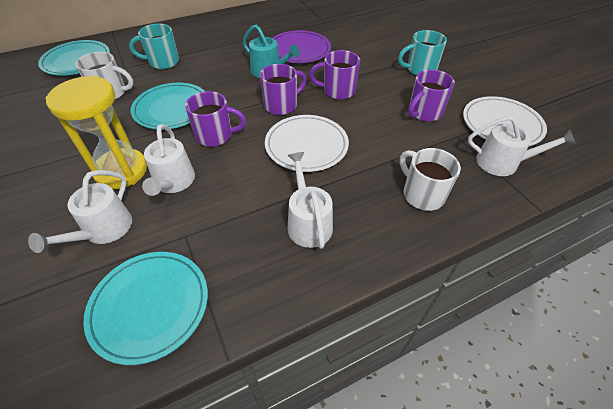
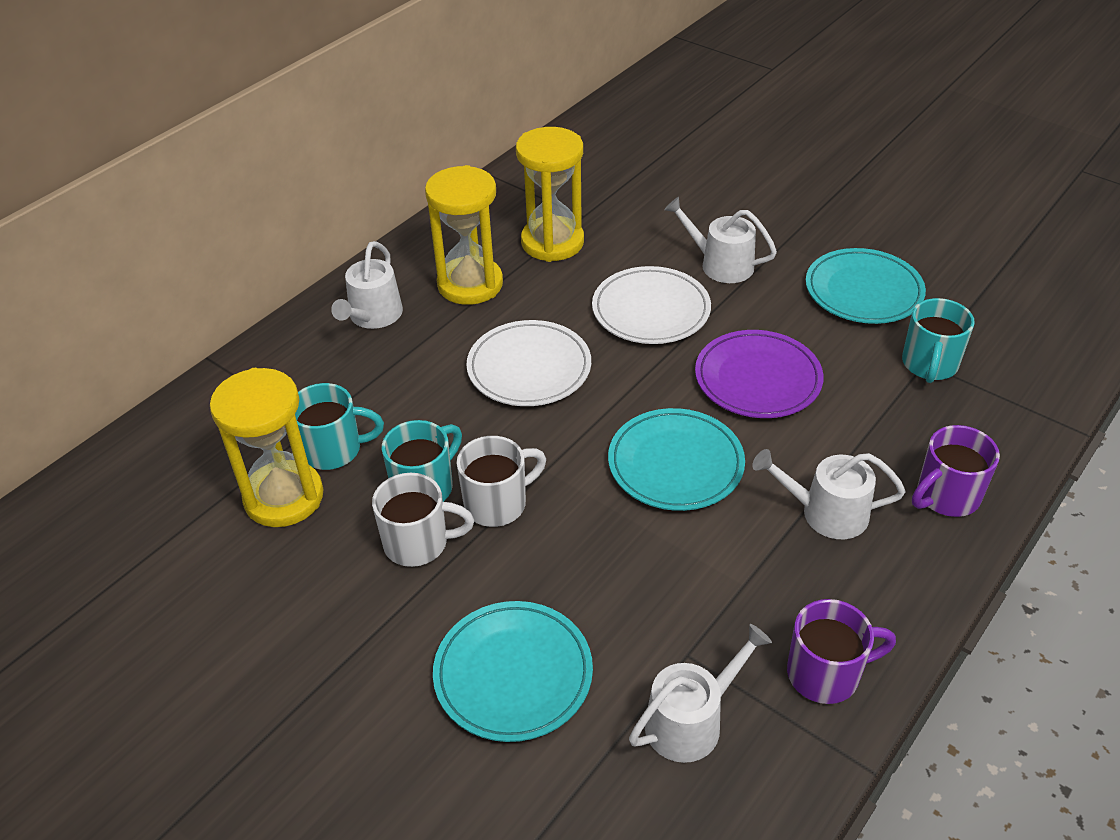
purple mug: 4 -> 2
turquoise mug: 2 -> 3
turquoise watering can: 1 -> 0
yellow hourglass: 1 -> 3

